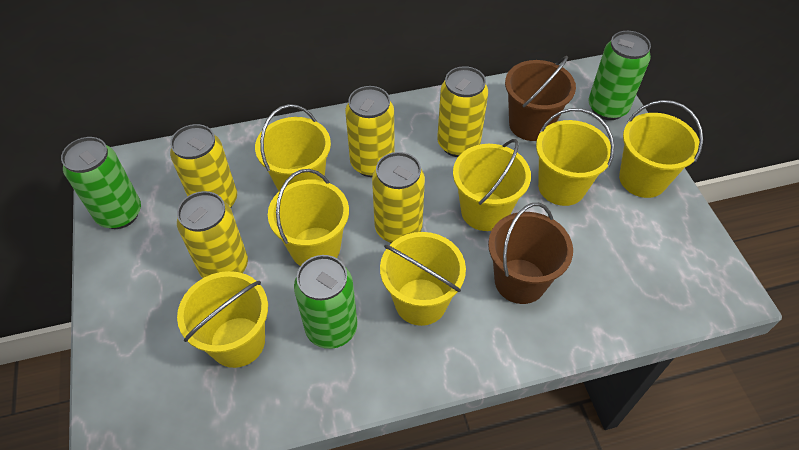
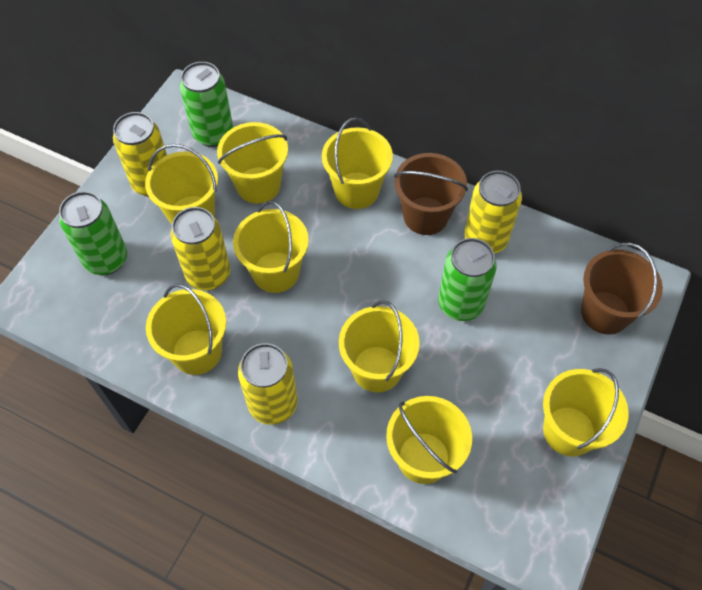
yellow bucket: 7 -> 8
yellow can: 5 -> 4

